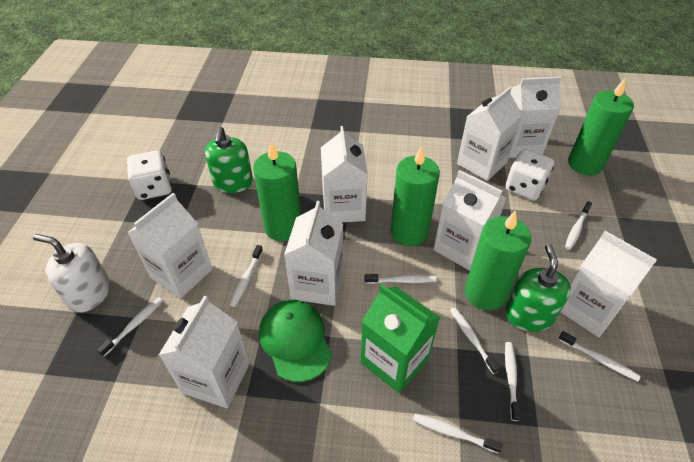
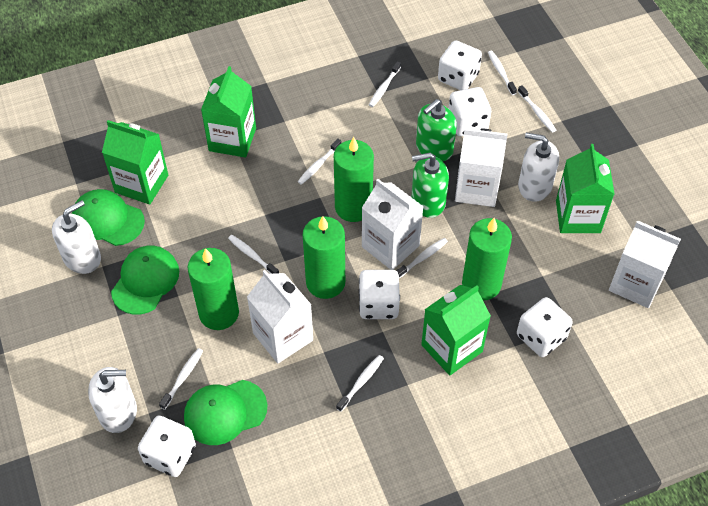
green cap: 1 -> 3
green carton: 1 -> 4
white carton: 8 -> 4
white dice: 2 -> 5
white soap dispenser: 1 -> 3

